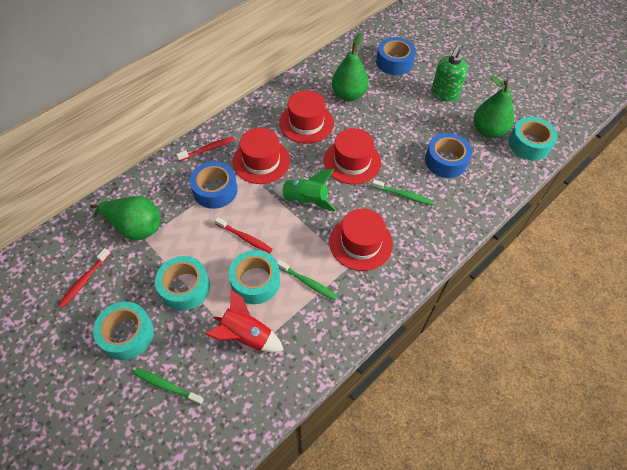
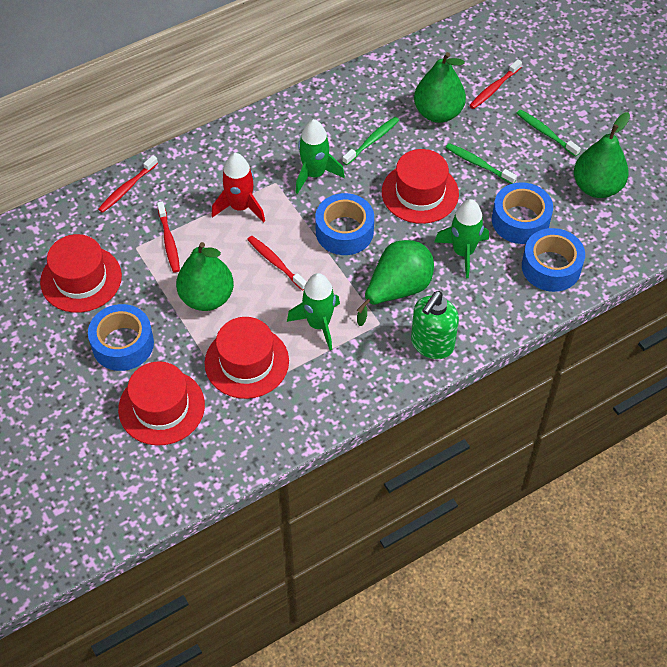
blue tape: 3 -> 4
green pear: 3 -> 4
green rocket: 1 -> 3
red toothbrush: 3 -> 4
turquoise tape: 4 -> 0

